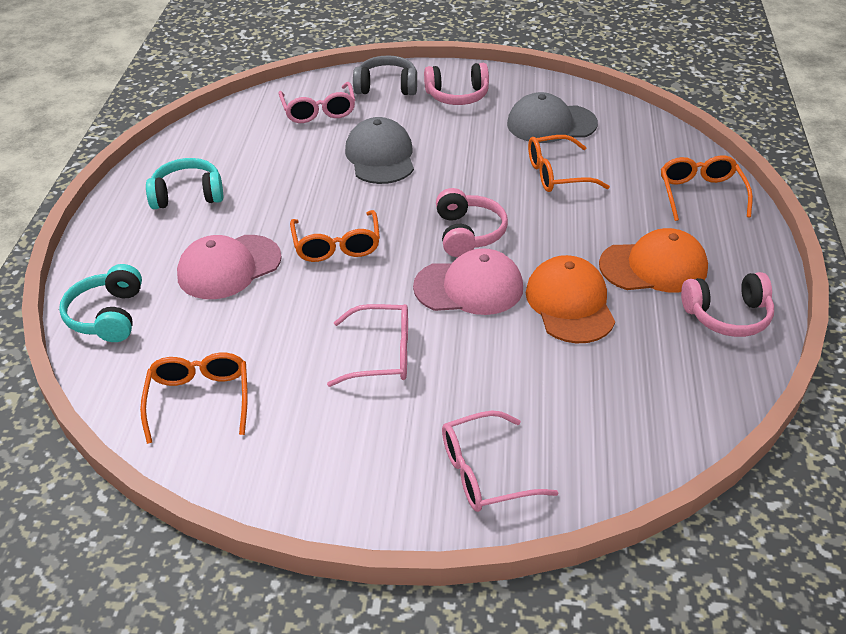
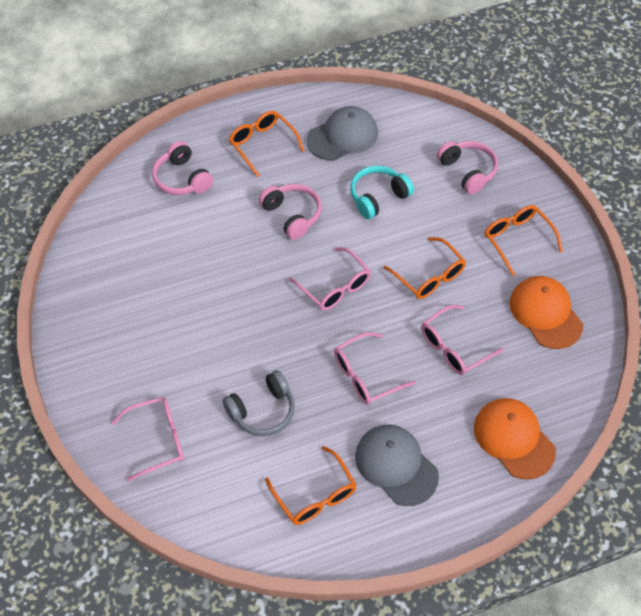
pink cap: 2 -> 0
pink glasses: 3 -> 4
turquoise headphones: 2 -> 1

